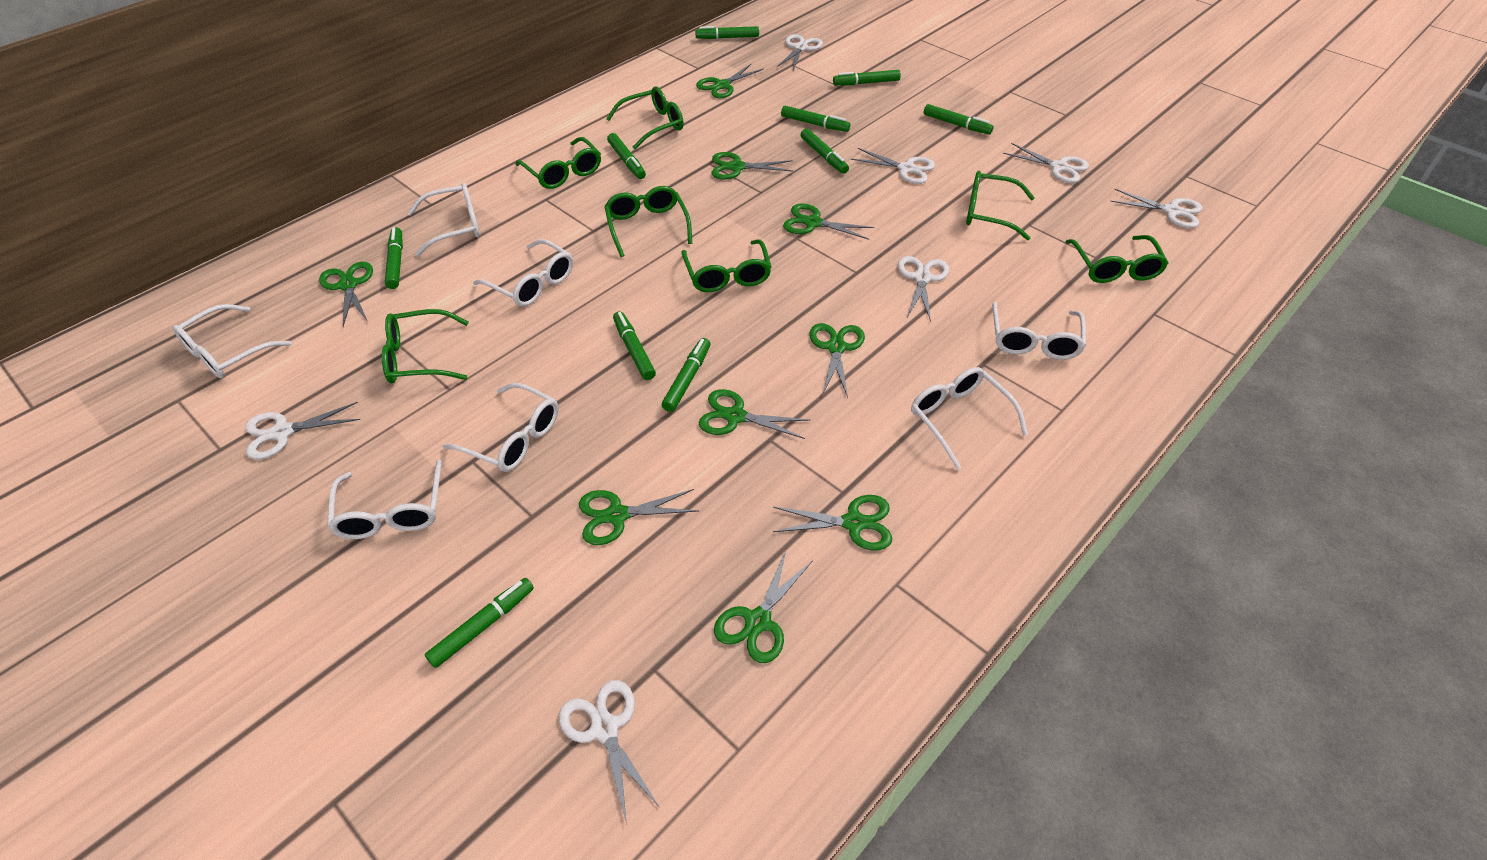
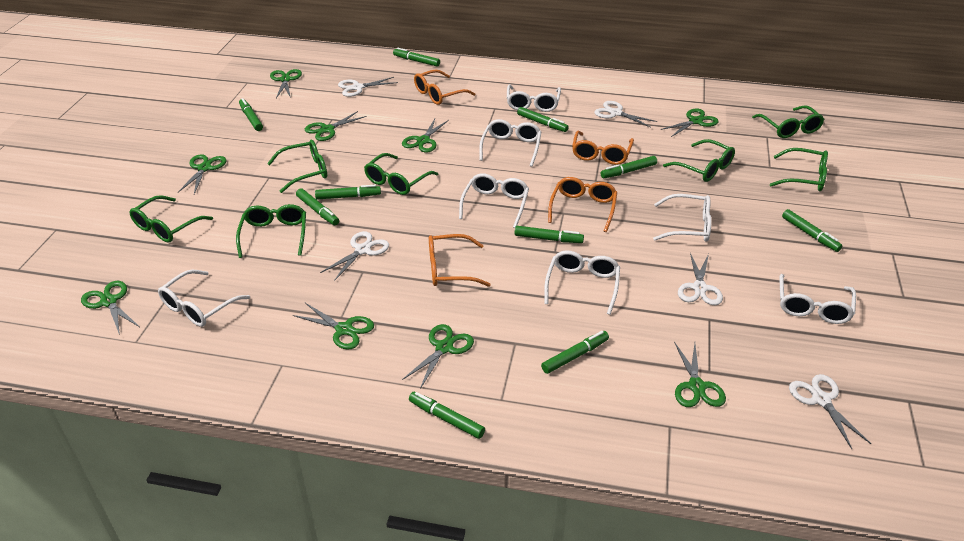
orange glasses: 0 -> 4
white scissors: 7 -> 5

